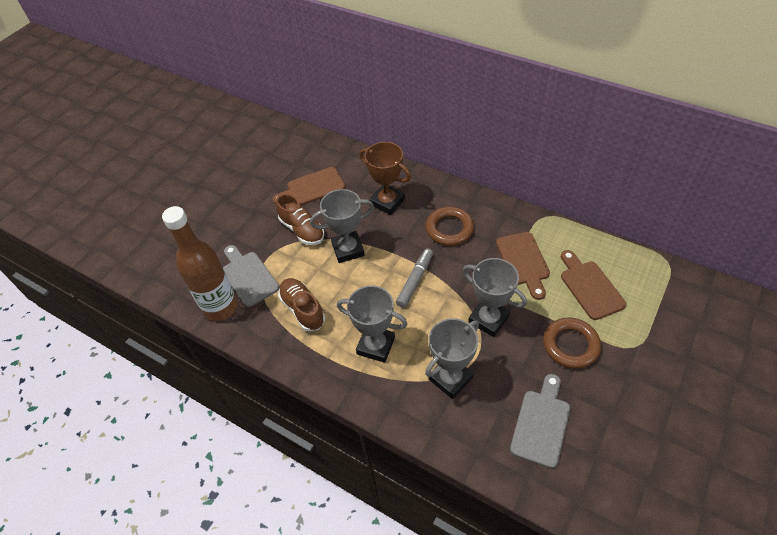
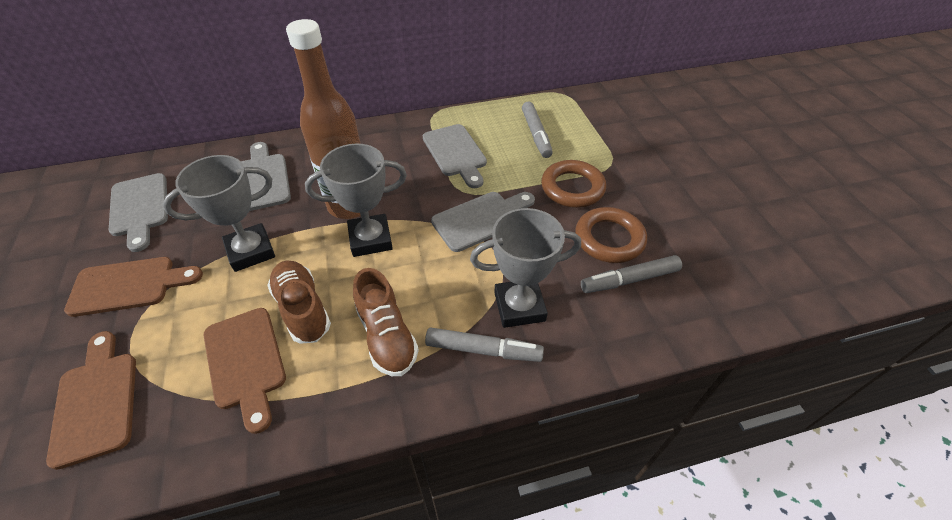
brown trophy: 1 -> 0
grey cutting board: 2 -> 4
grey marker: 1 -> 3
grey trophy: 4 -> 3

